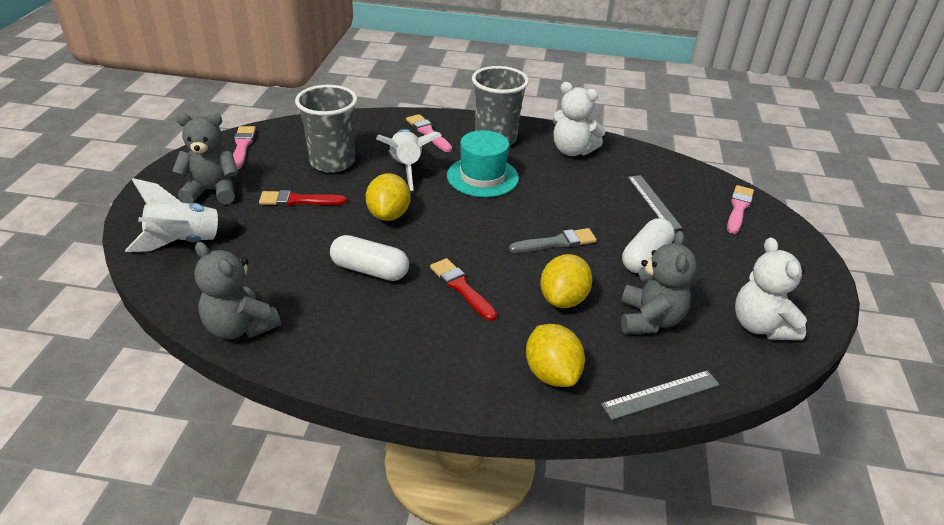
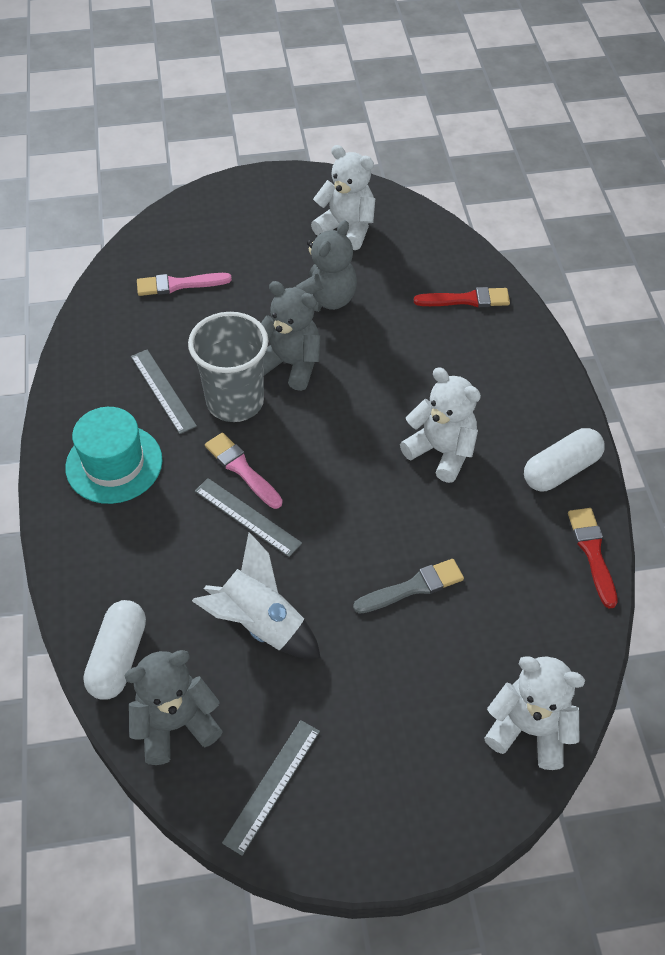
grey cup: 2 -> 1
grey ruler: 2 -> 3
pink brush: 3 -> 2
white rocket: 2 -> 1
white teddy bear: 2 -> 3
yellow lemon: 3 -> 0

